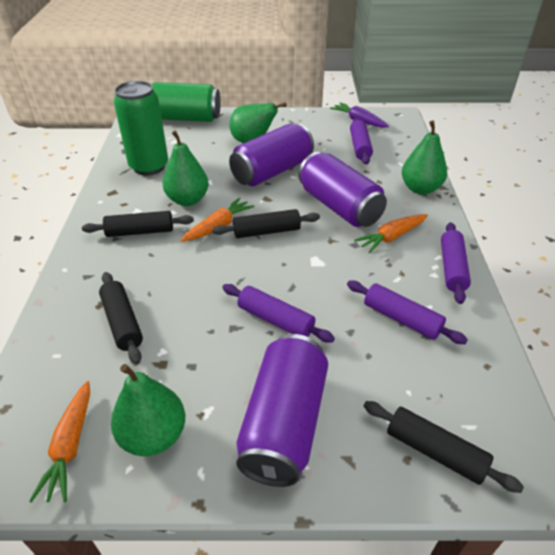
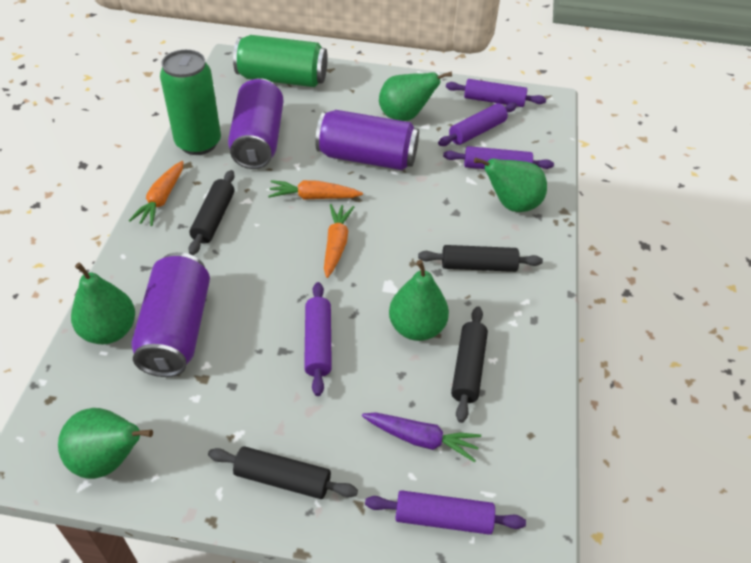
green pear: 4 -> 5
purple rolling pin: 4 -> 5

